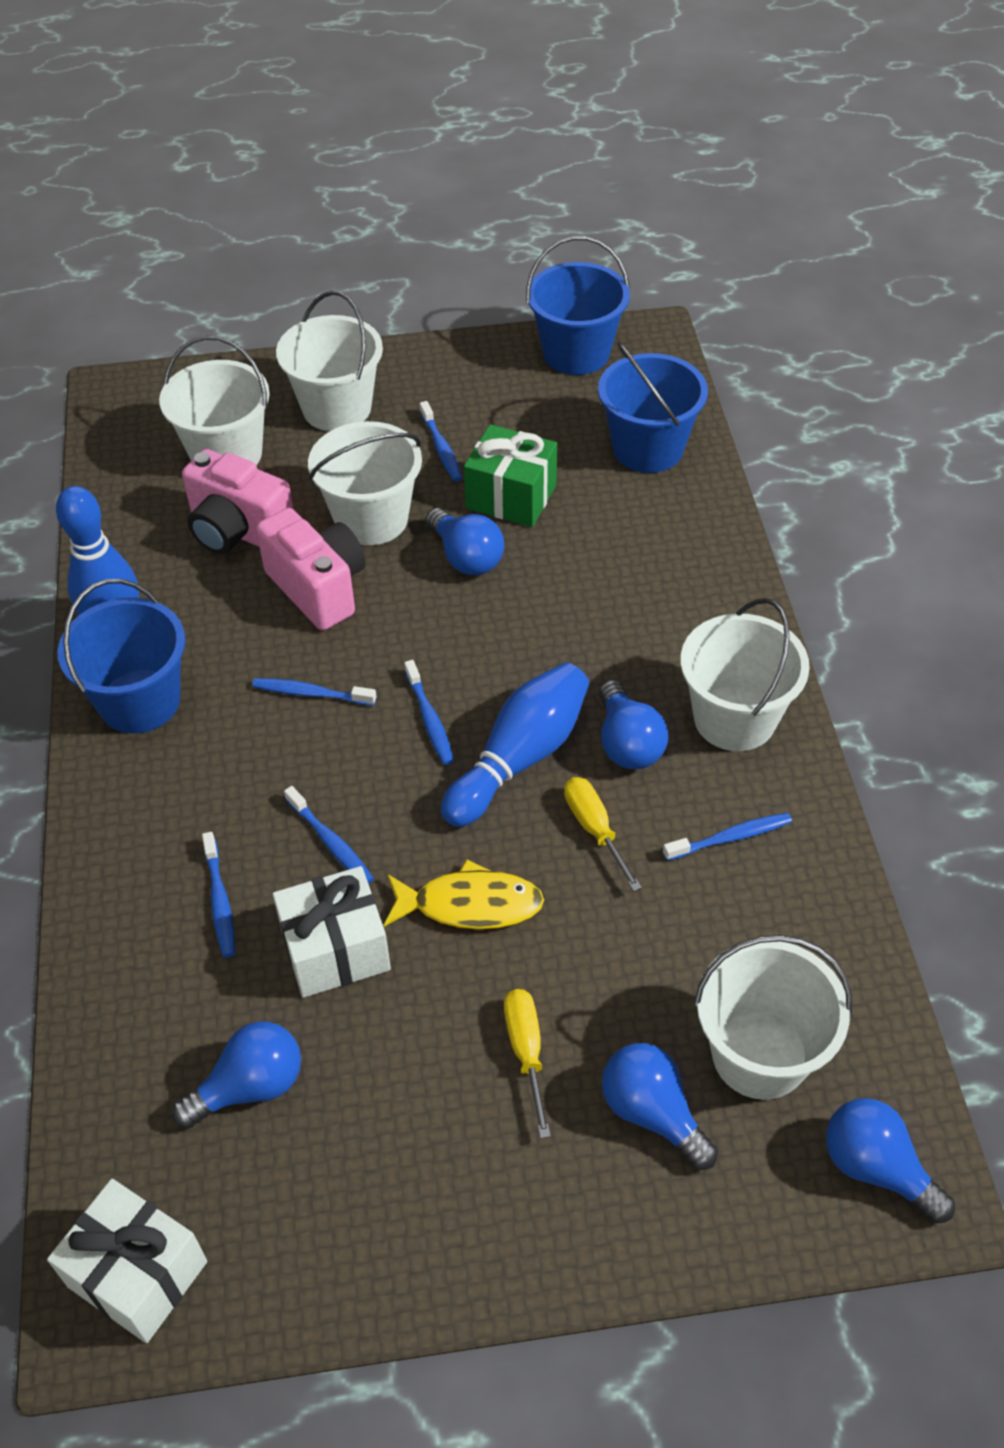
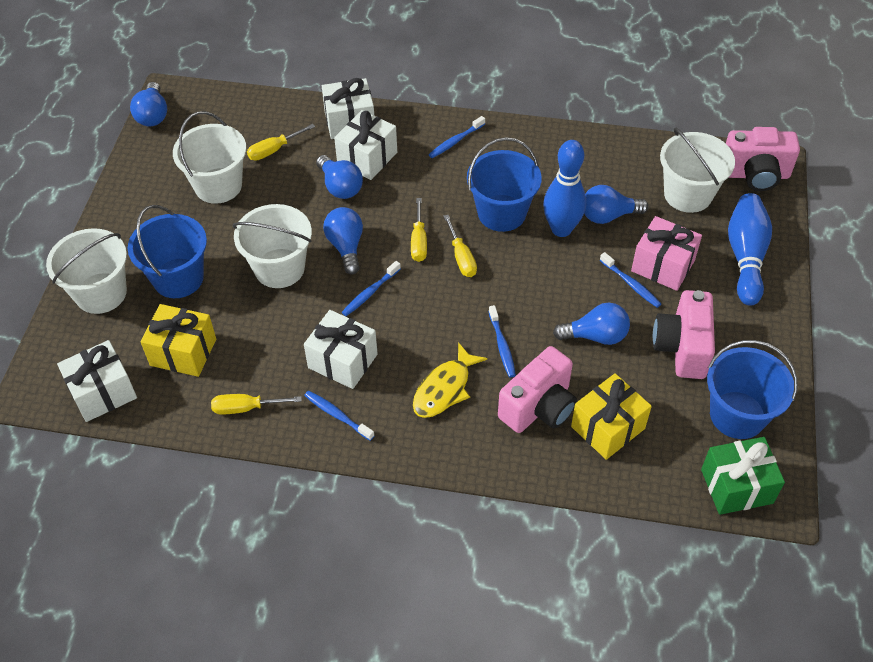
blue toothbrush: 6 -> 5
pink camera: 2 -> 3
pink gift: 0 -> 1
white bucket: 5 -> 4
white gift: 2 -> 4
yellow gift: 0 -> 2
yellow screwdriver: 2 -> 4

